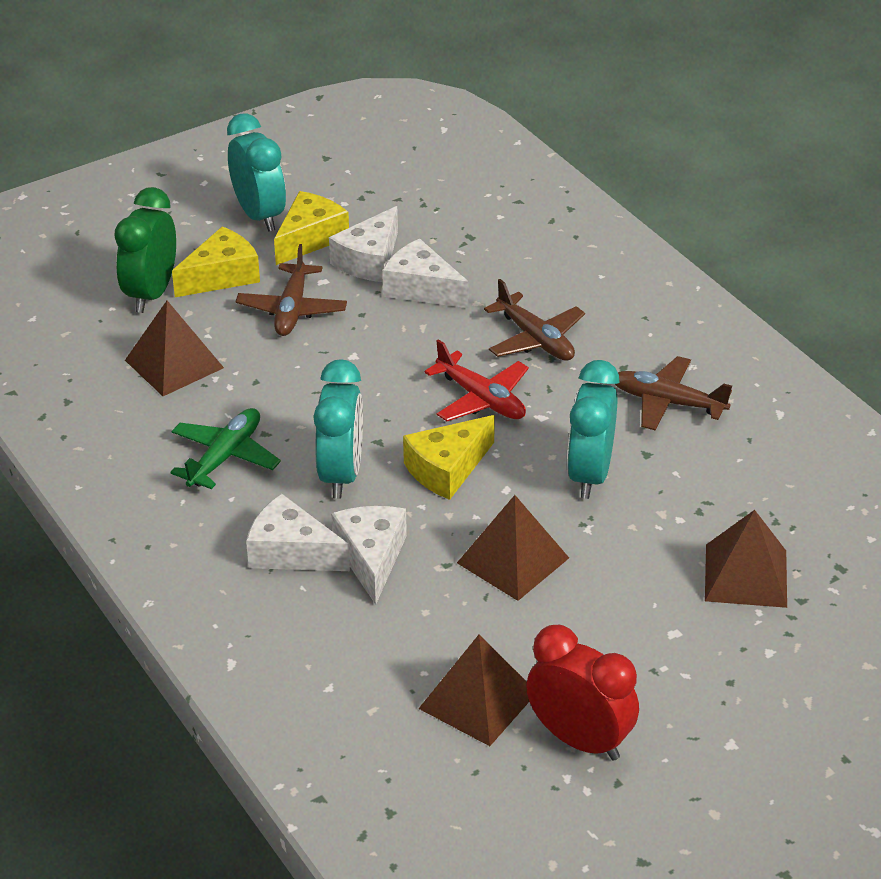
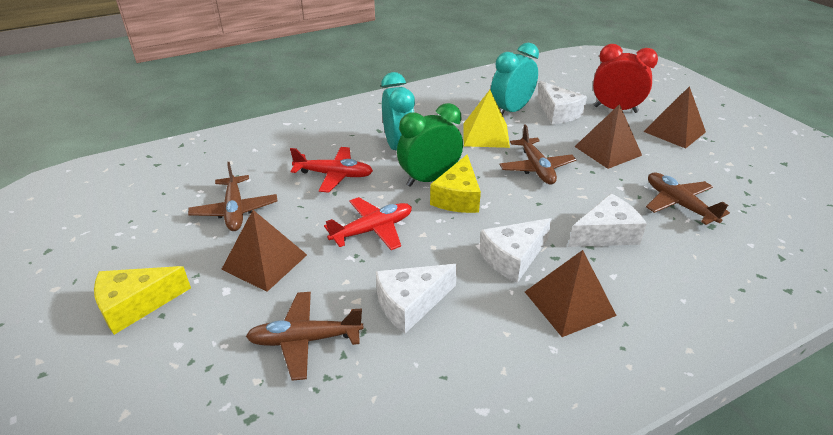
brown plane: 3 -> 4
green plane: 1 -> 0
red plane: 1 -> 2
turquoise clock: 3 -> 2
yellow cheese: 3 -> 2
yellow pyramid: 0 -> 1

